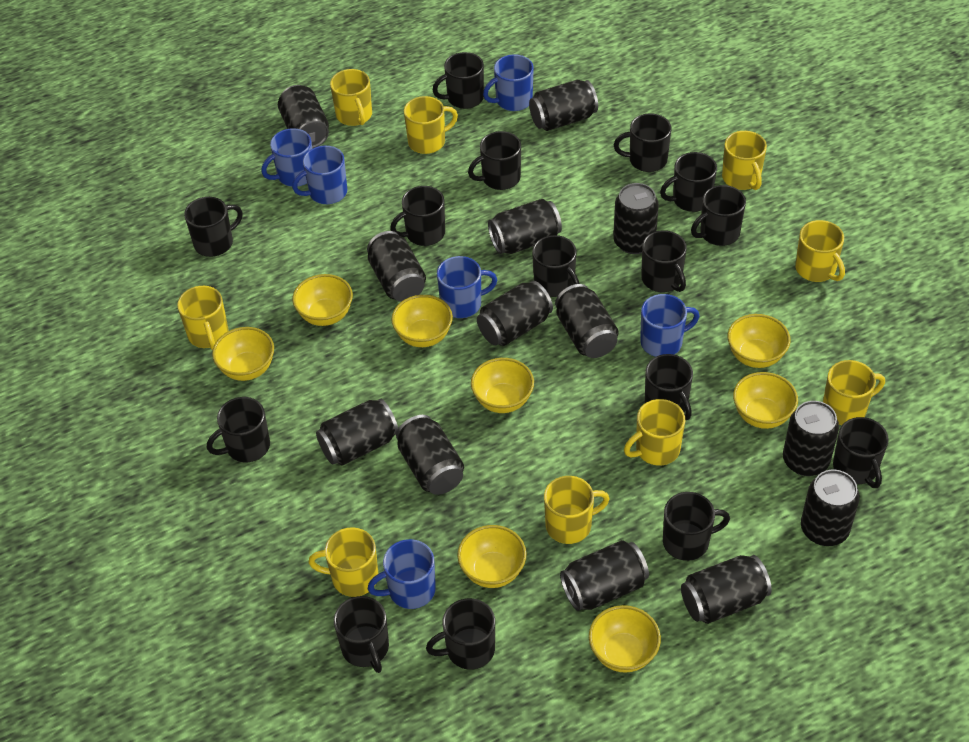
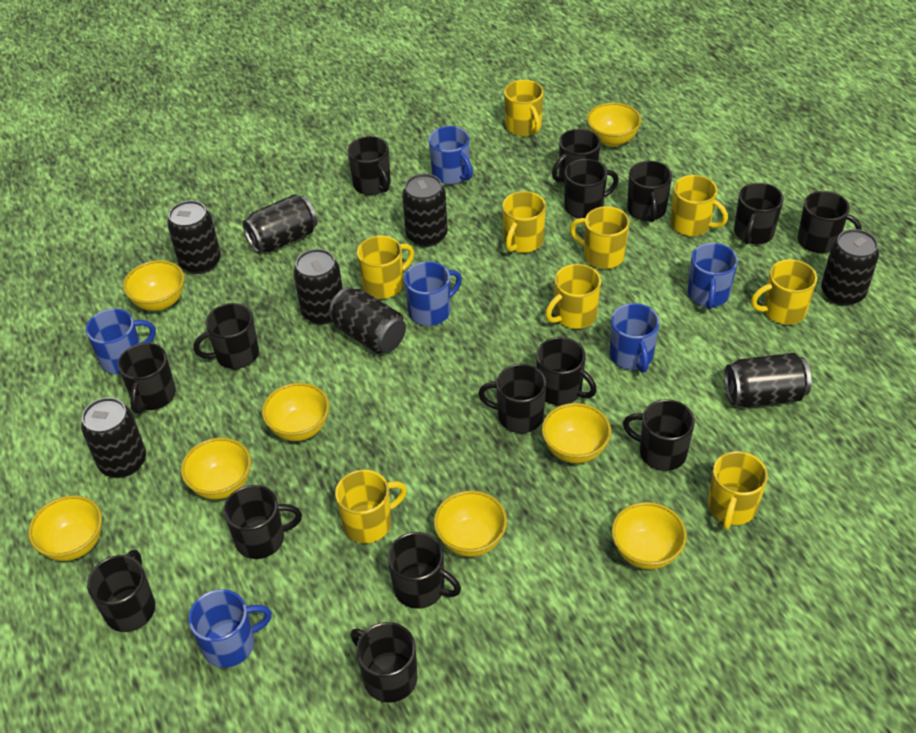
black can: 13 -> 8

